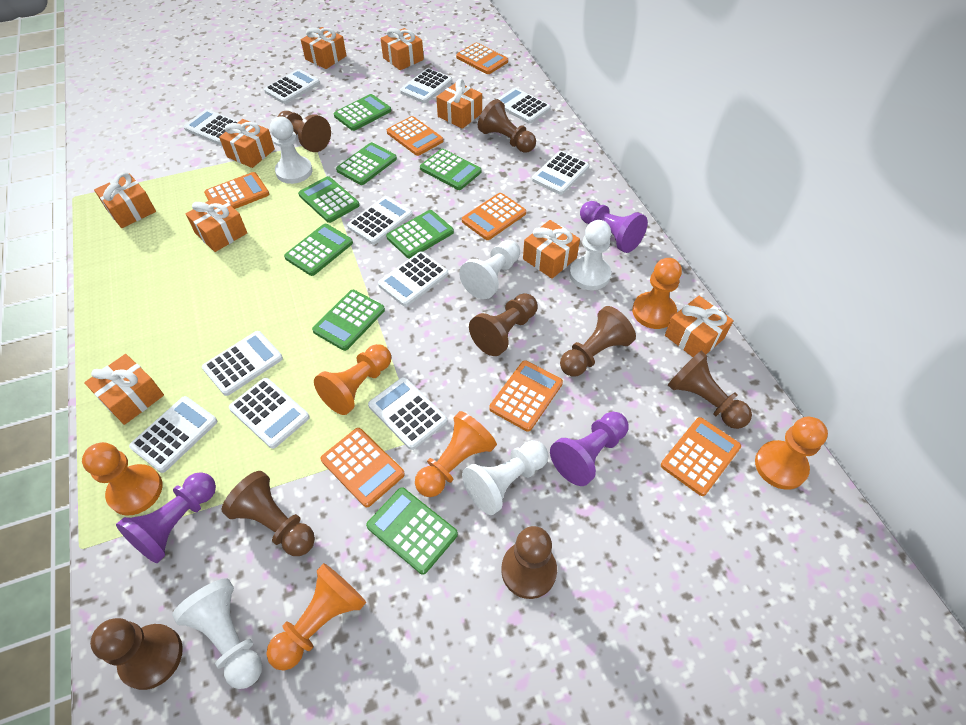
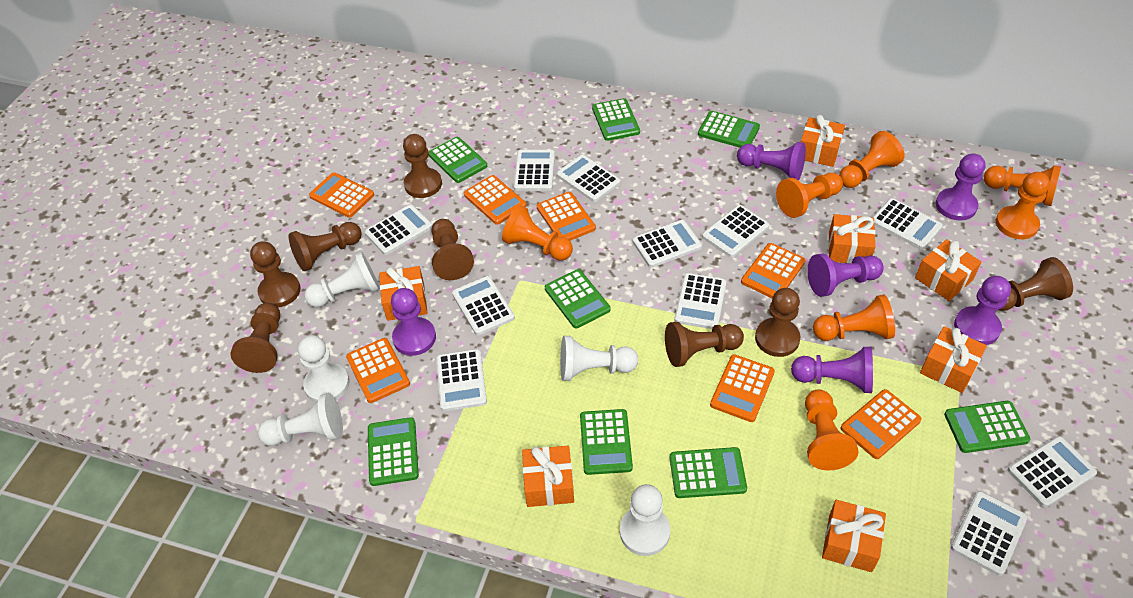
orange gift: 9 -> 7
orange pawn: 6 -> 7
purple pawn: 3 -> 6

